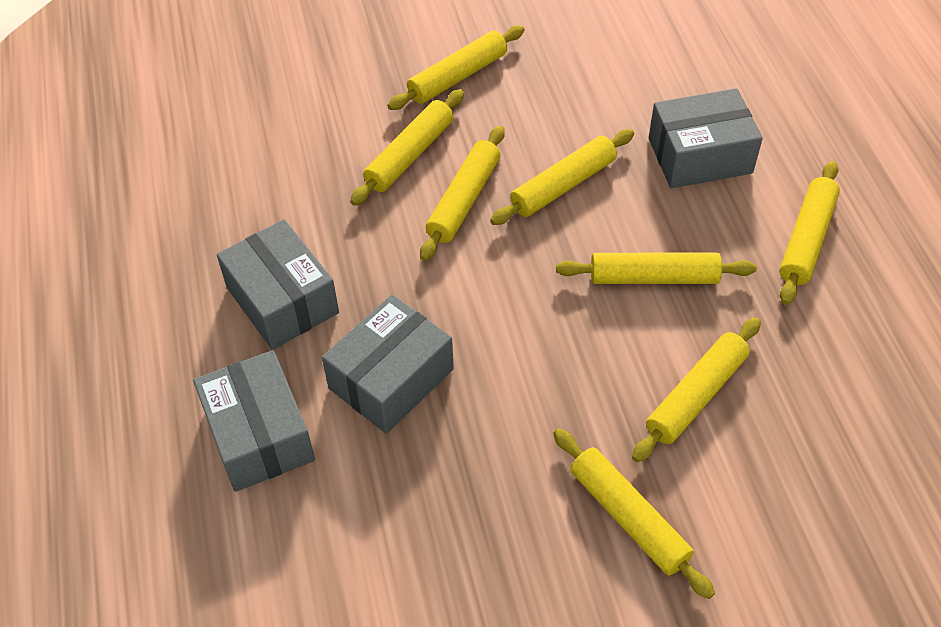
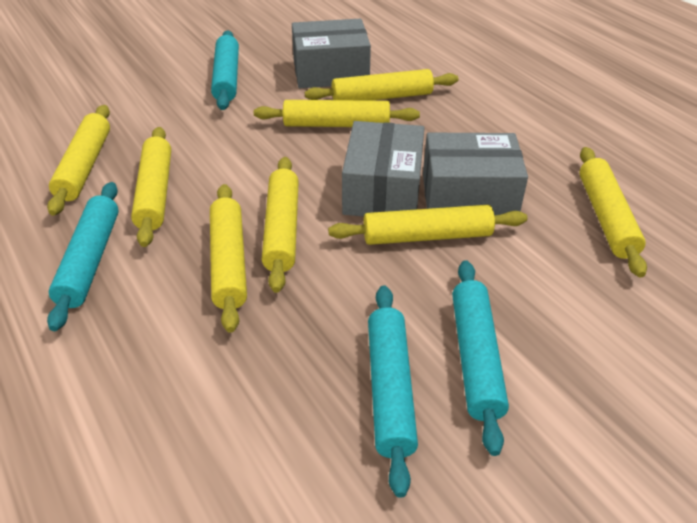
grey box: 4 -> 3
turquoise rolling pin: 0 -> 4

